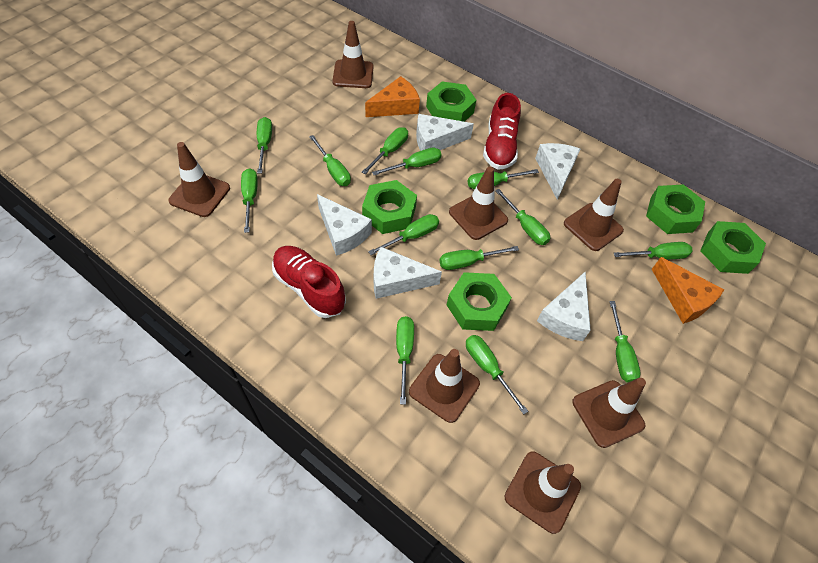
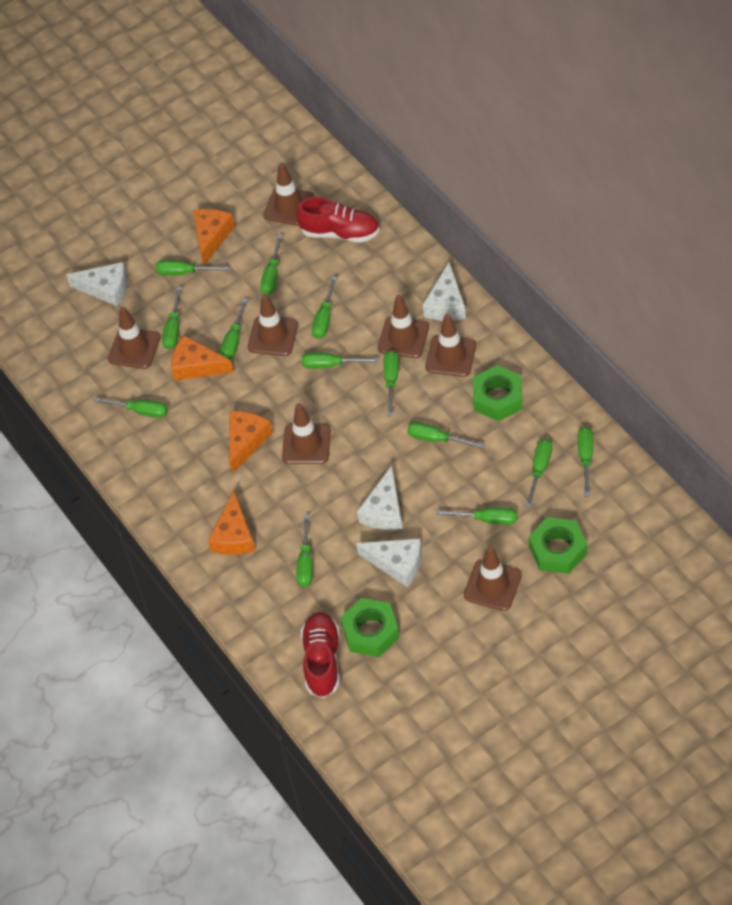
green nut: 5 -> 3
orange cheese: 2 -> 4
white cheese: 5 -> 4

